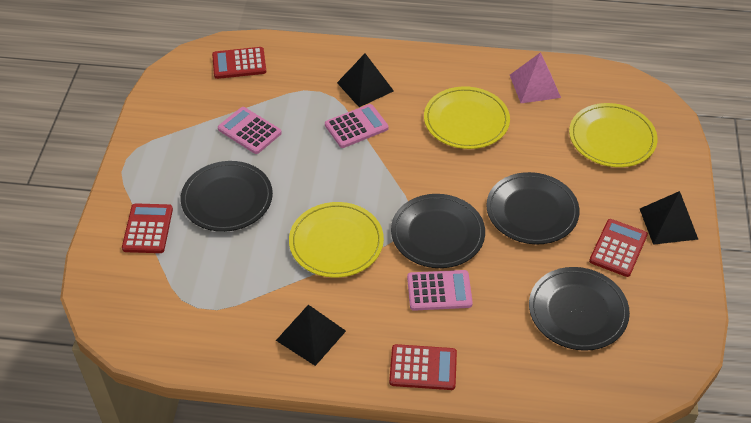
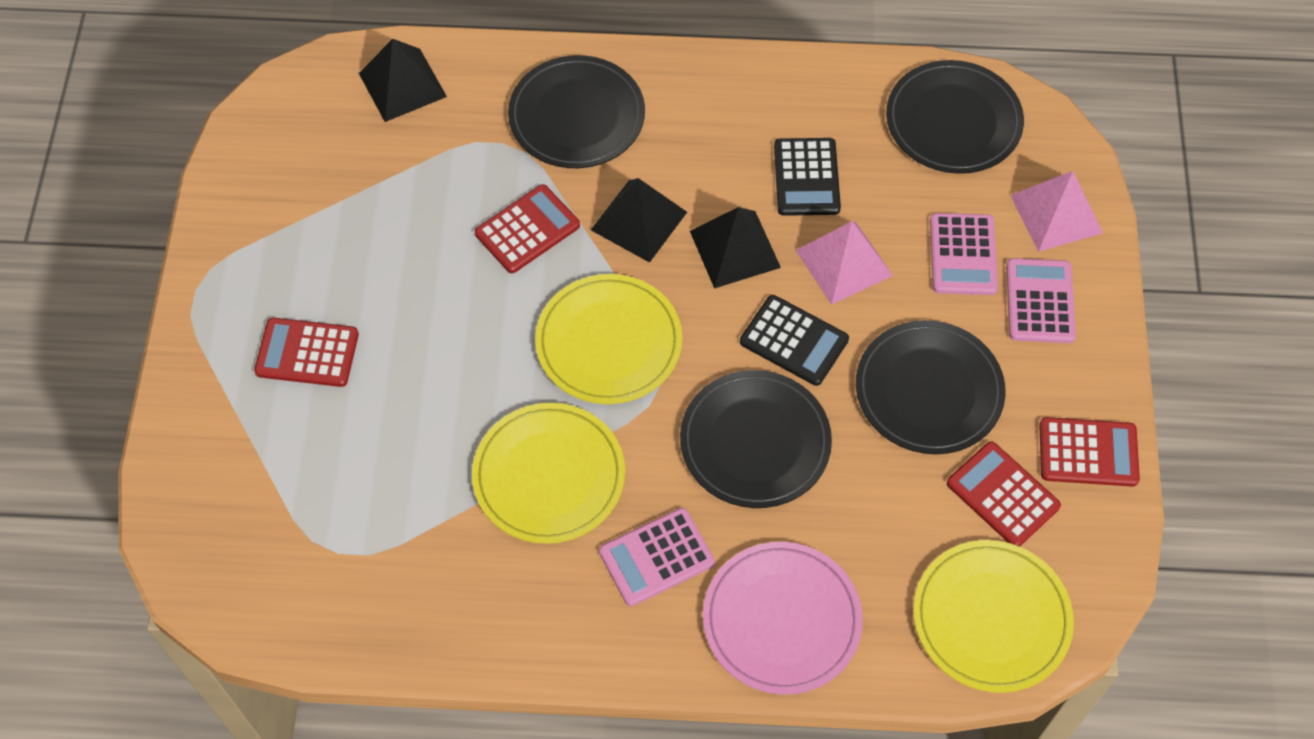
black calculator: 0 -> 2
pink plate: 0 -> 1
pink pyramid: 1 -> 2

